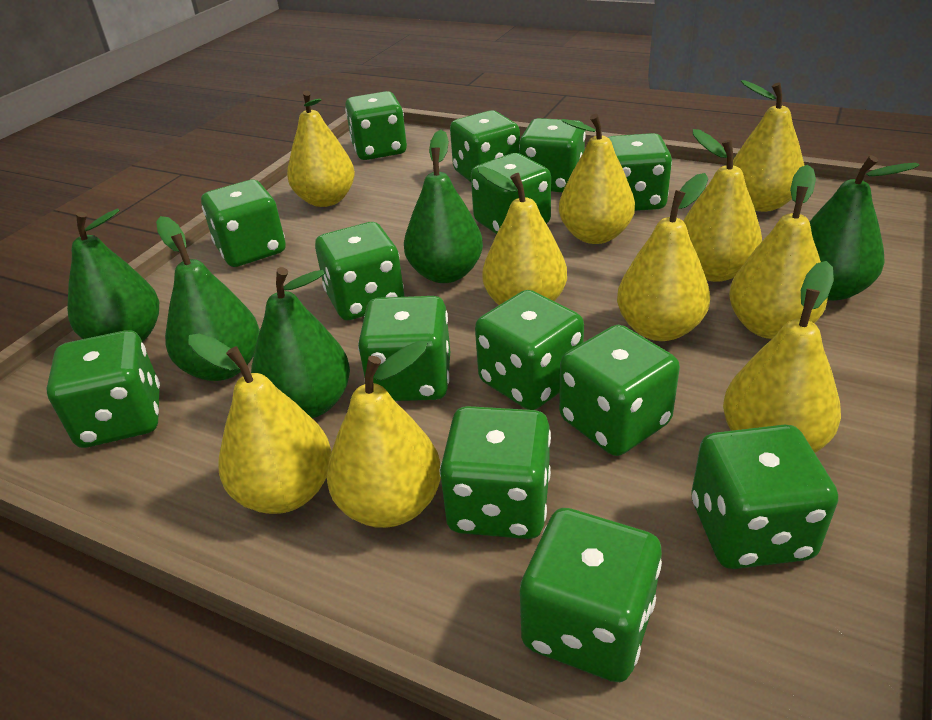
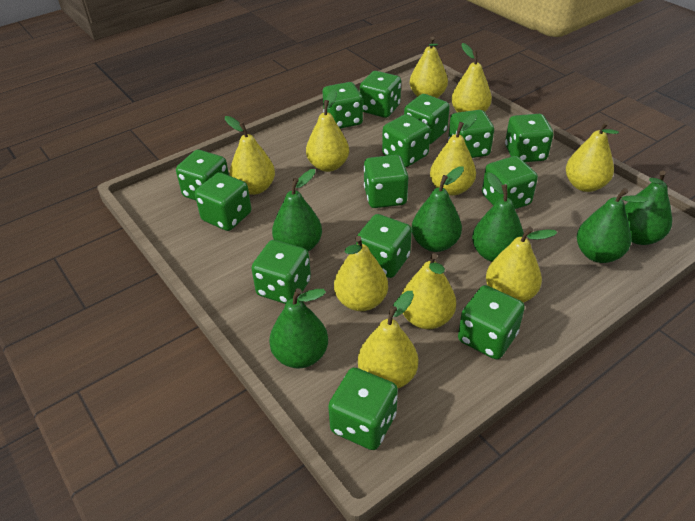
green pear: 5 -> 6

